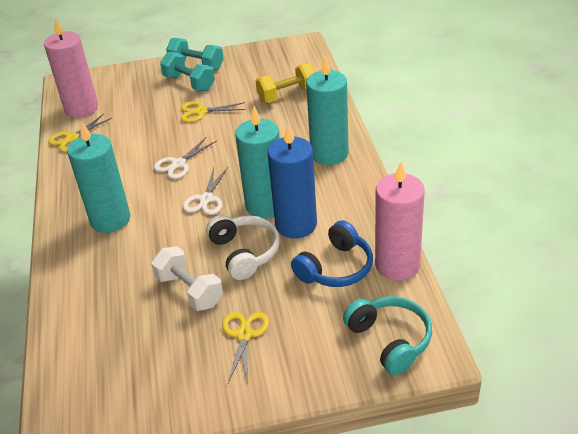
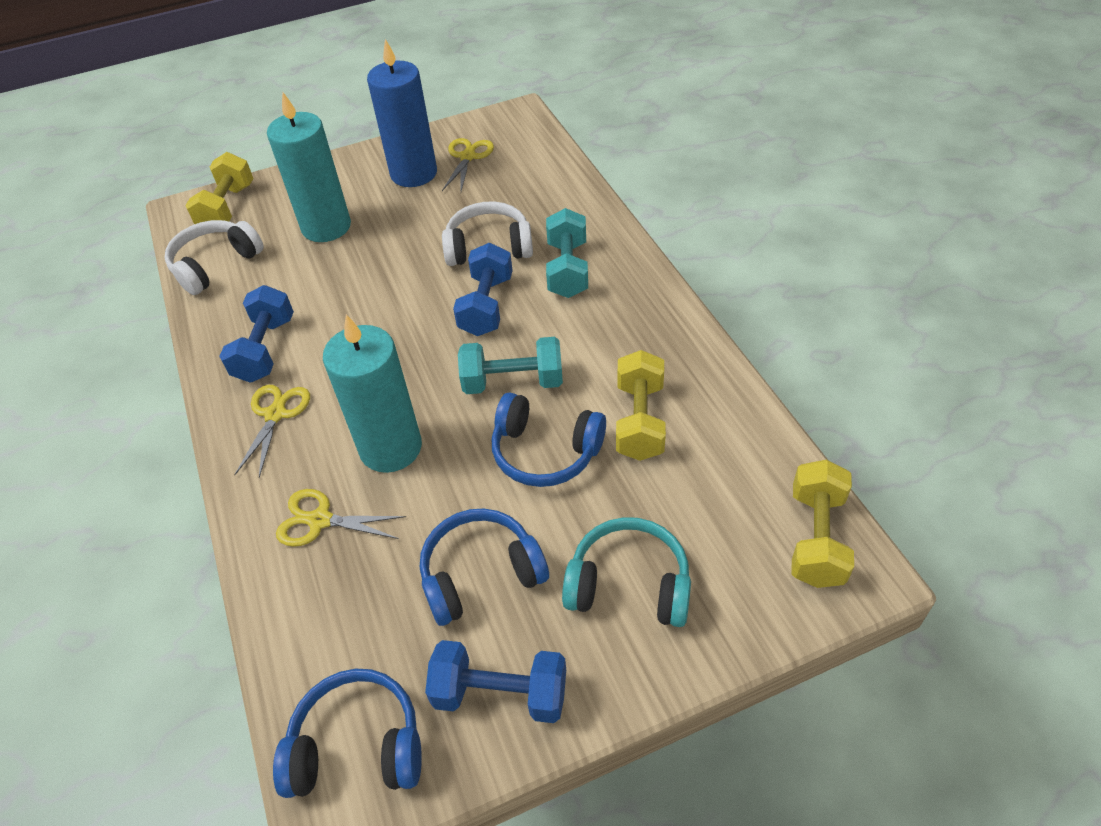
blue dumbbell: 0 -> 3
blue headphones: 1 -> 3
pink candle: 2 -> 0
turquoise candle: 3 -> 2
white dumbbell: 1 -> 0
white headphones: 1 -> 2
white scissors: 2 -> 0
yellow dumbbell: 1 -> 3

